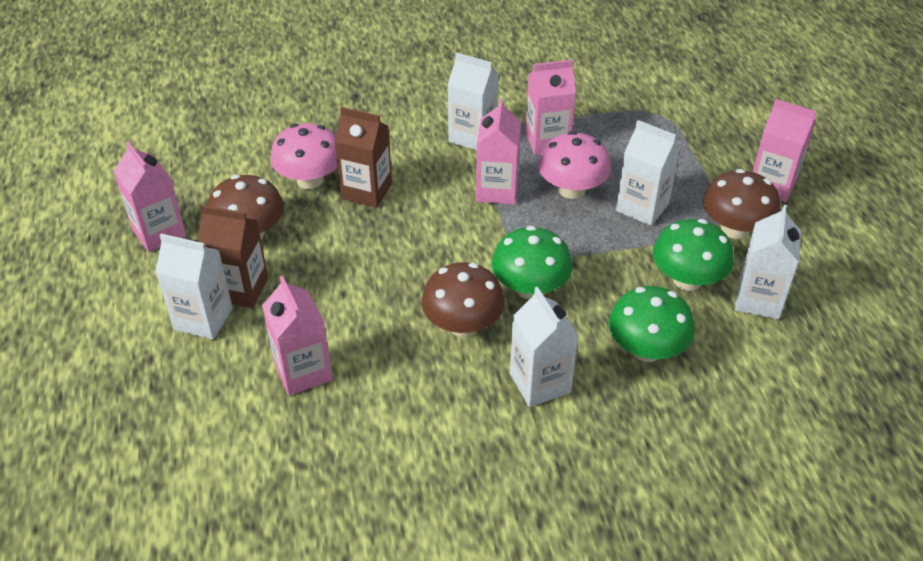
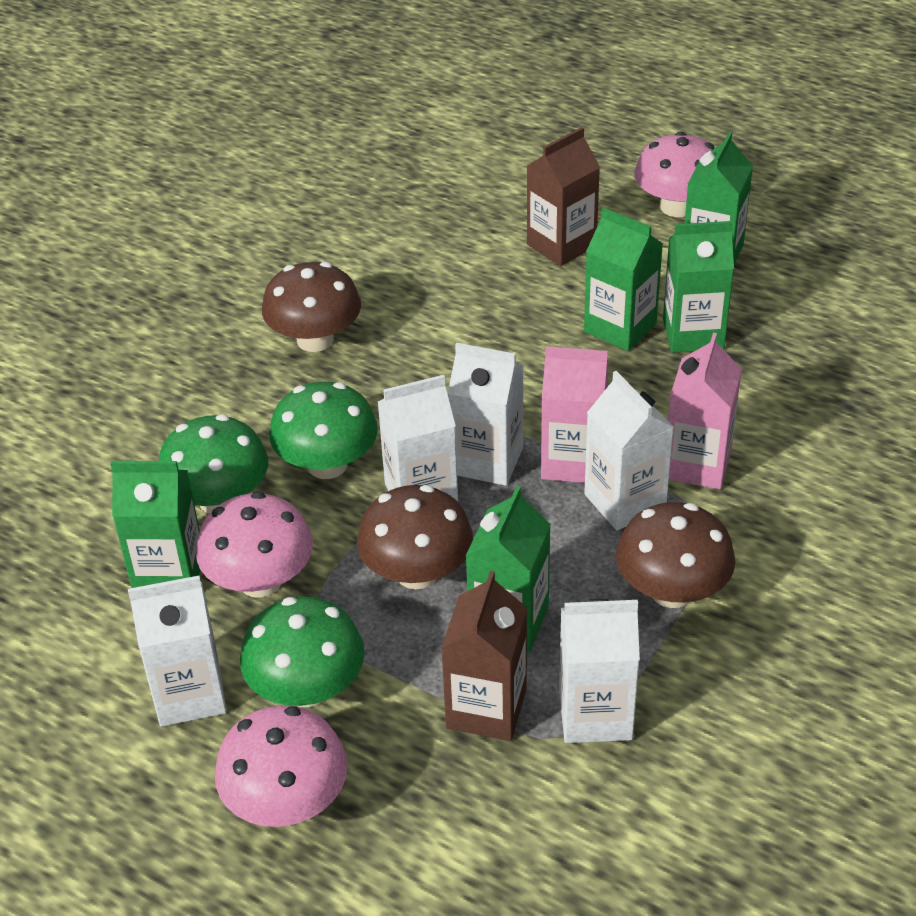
green carton: 0 -> 5
pink carton: 5 -> 2
pink mushroom: 2 -> 3

